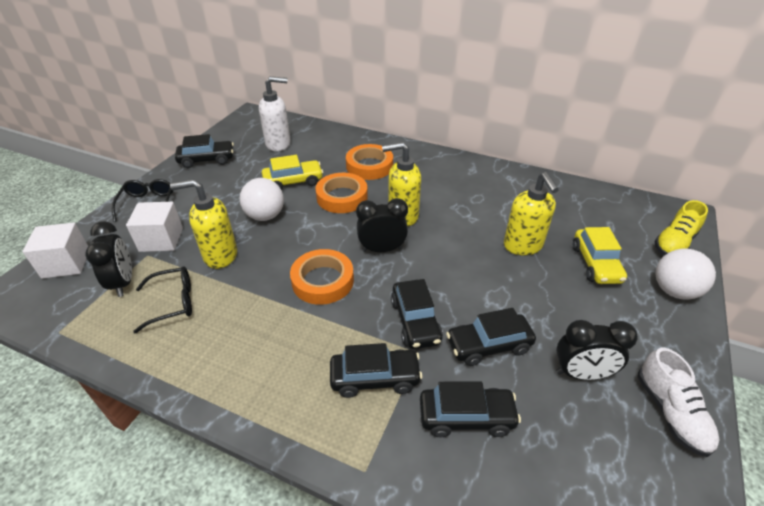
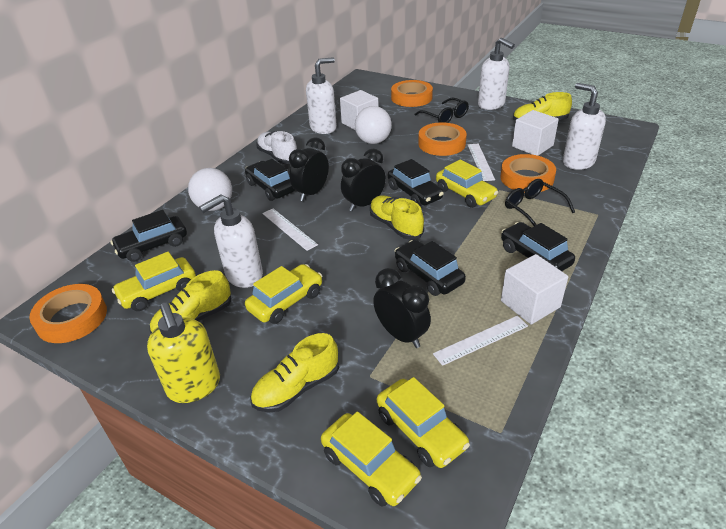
orange tape: 3 -> 4
white cube: 2 -> 3
white ruler: 0 -> 3
white soap dispenser: 1 -> 4
yellow car: 2 -> 5
yellow shoe: 1 -> 4
yellow soap dispenser: 3 -> 1

